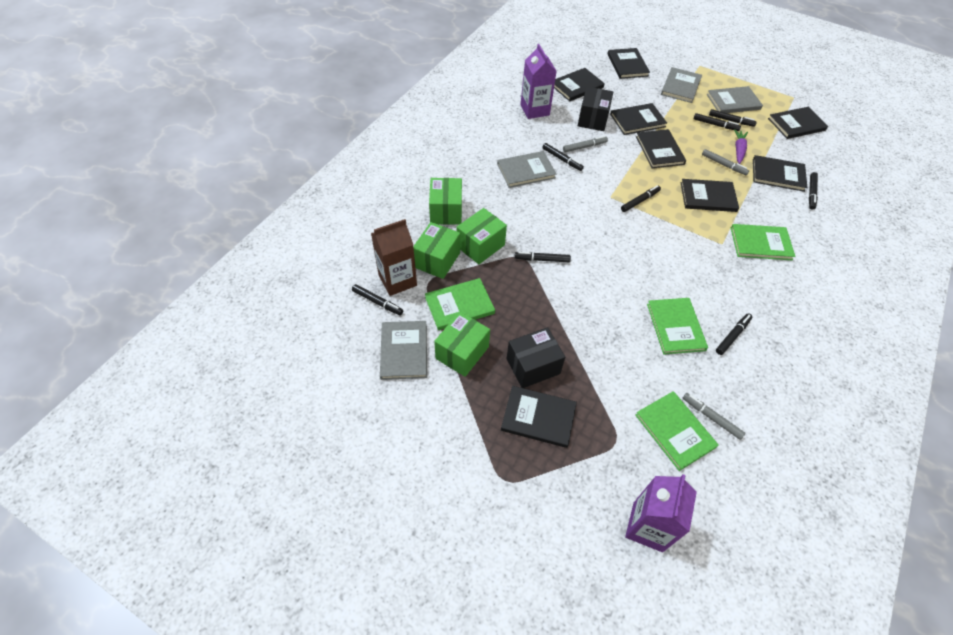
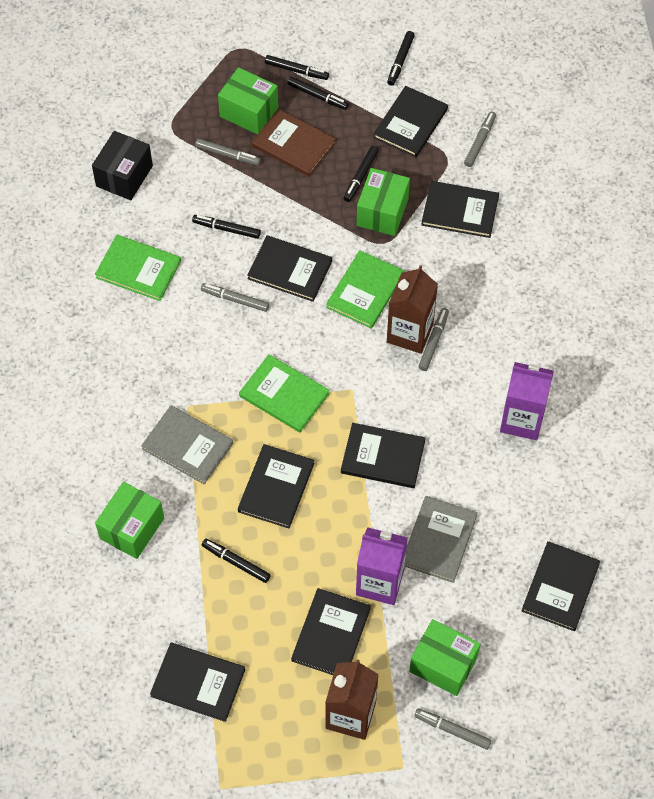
black box: 2 -> 1
black marker: 8 -> 6
brown book: 0 -> 1
brown carton: 1 -> 2
green book: 4 -> 3
grey book: 4 -> 2
grey marker: 3 -> 5
purple carrot: 1 -> 0

